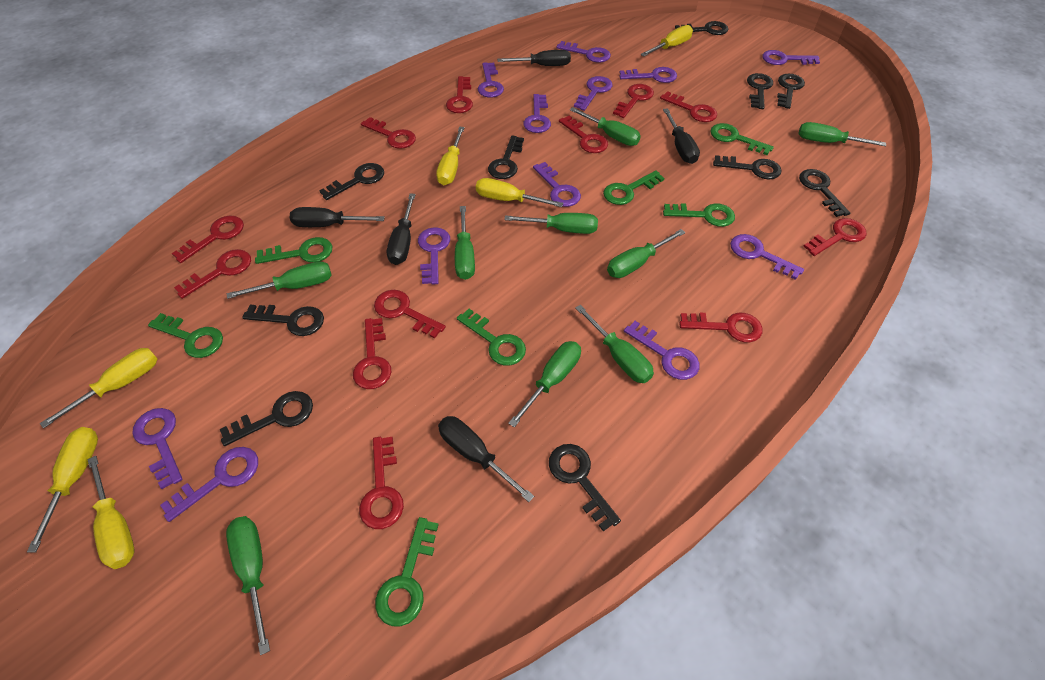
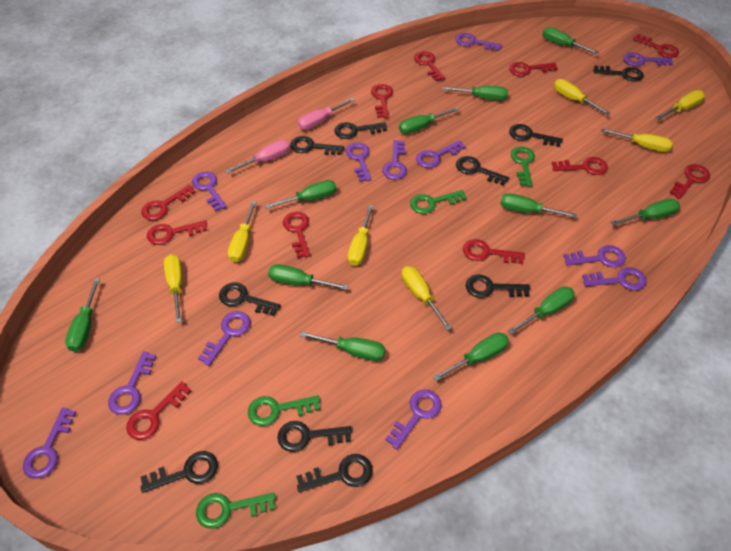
black screwdriver: 5 -> 0
green key: 7 -> 4
green screwdriver: 9 -> 11
pink screwdriver: 0 -> 2
red key: 12 -> 11
yellow screwdriver: 6 -> 7

